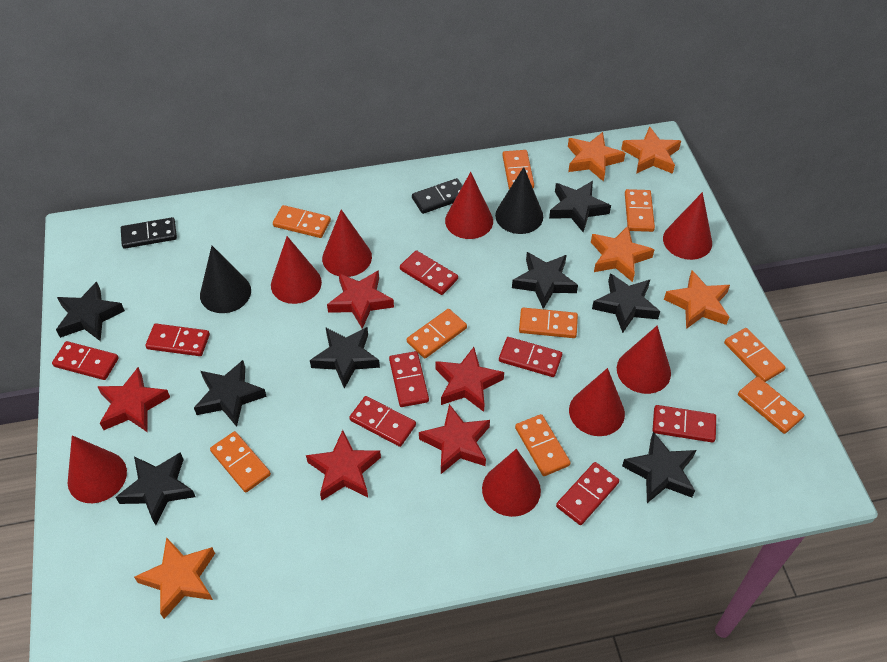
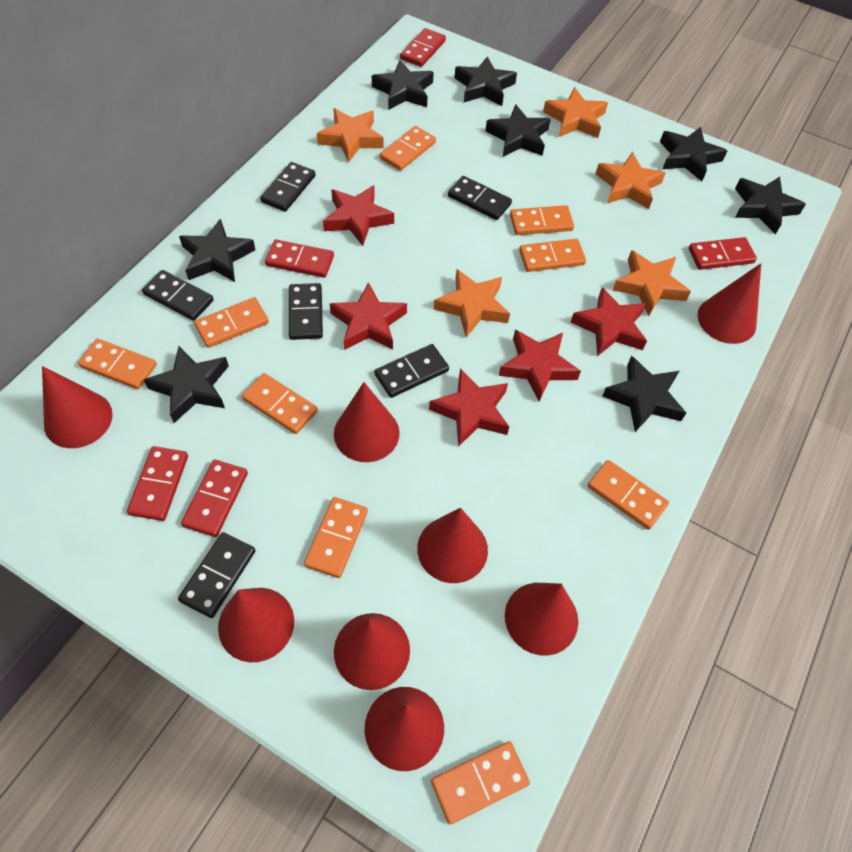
black cone: 2 -> 0
black domino: 2 -> 6
red domino: 8 -> 5

